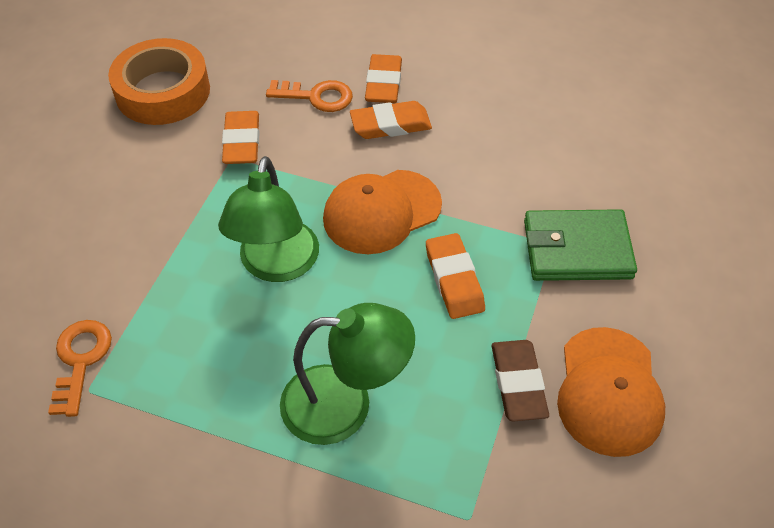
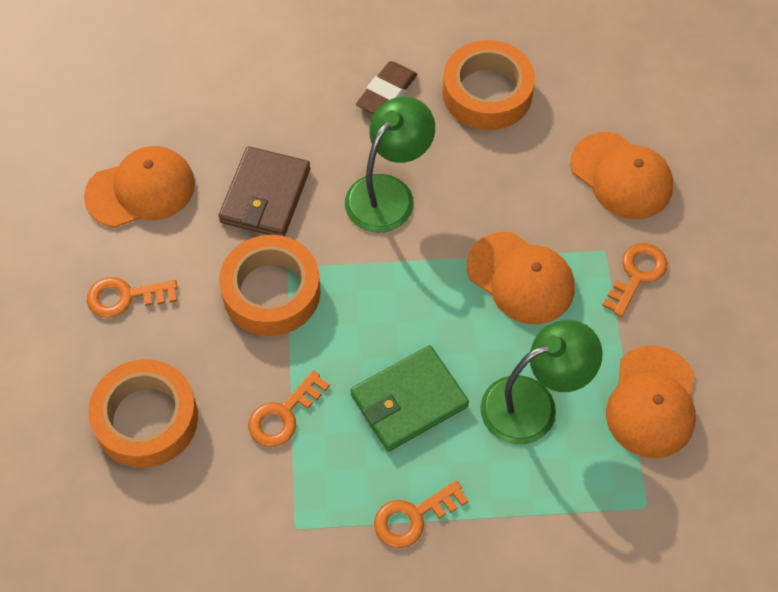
brown wallet: 0 -> 1
orange cap: 2 -> 4
orange eraser: 4 -> 0
orange key: 2 -> 4
orange tape: 1 -> 3

